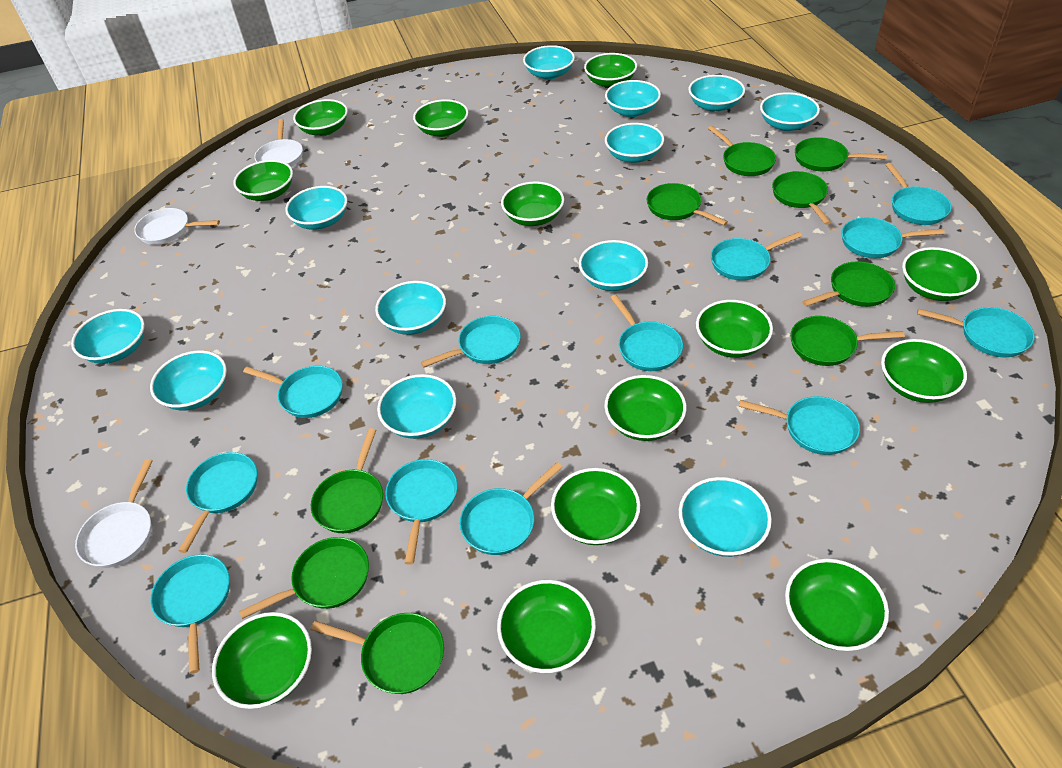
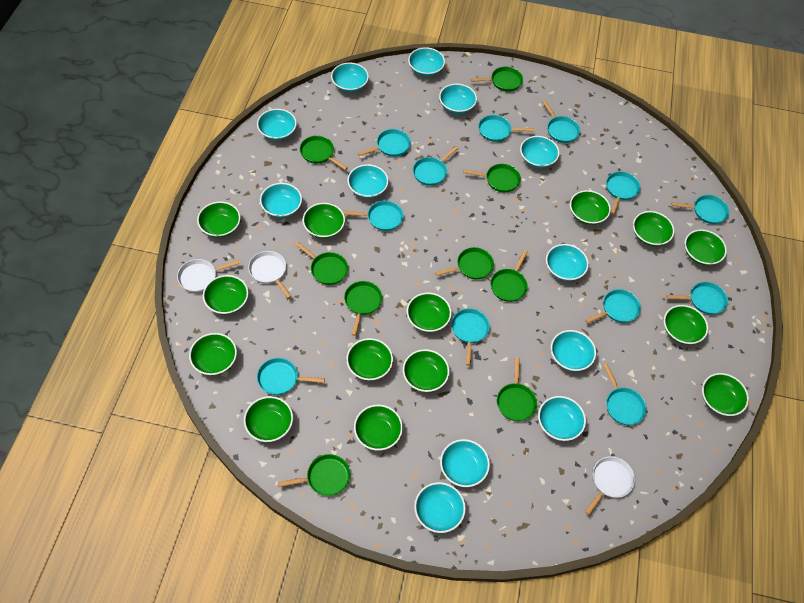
green bowl: 13 -> 14

